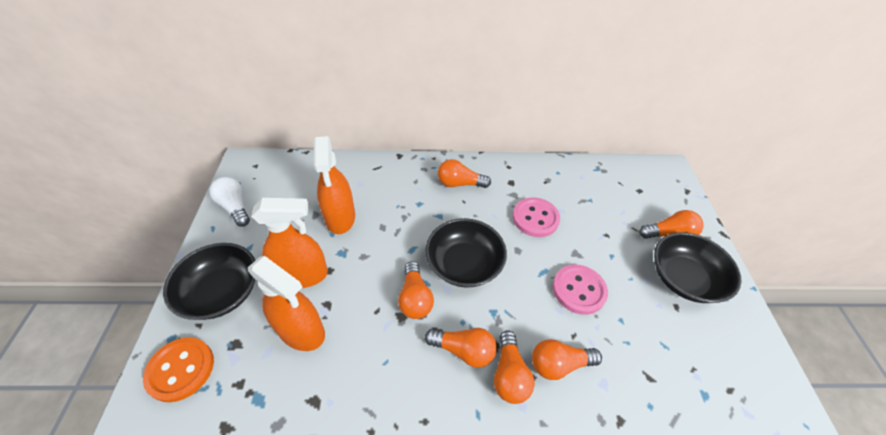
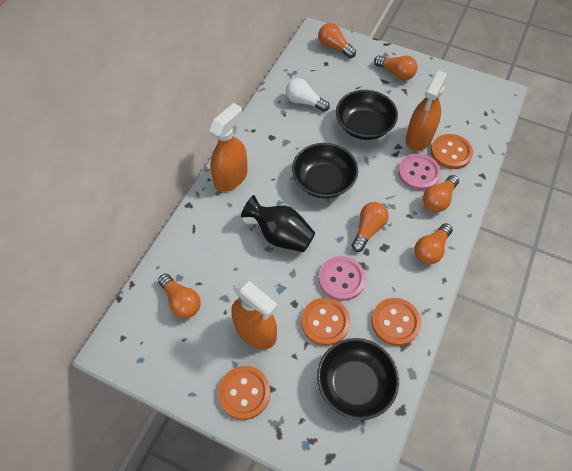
black vase: 0 -> 1
orange button: 1 -> 4

